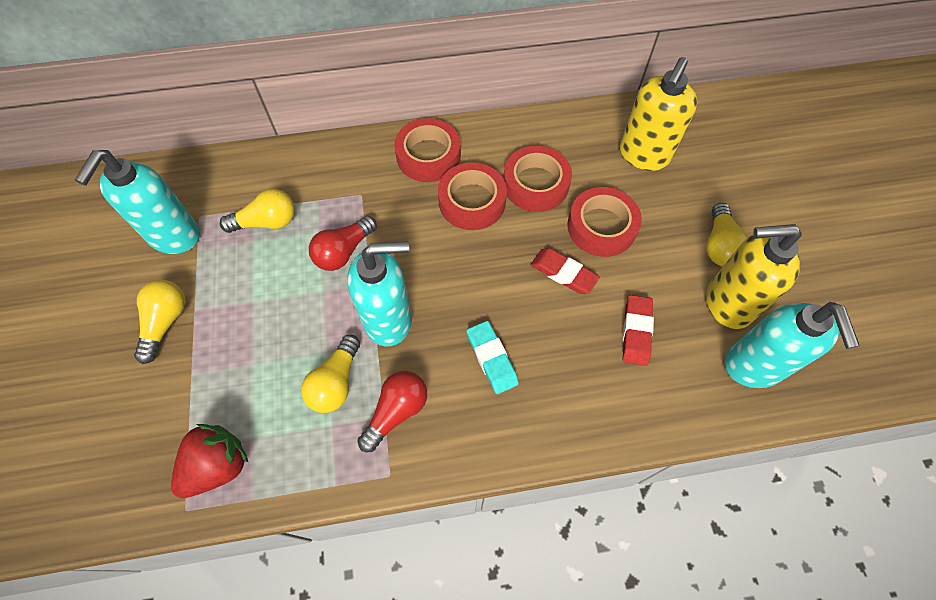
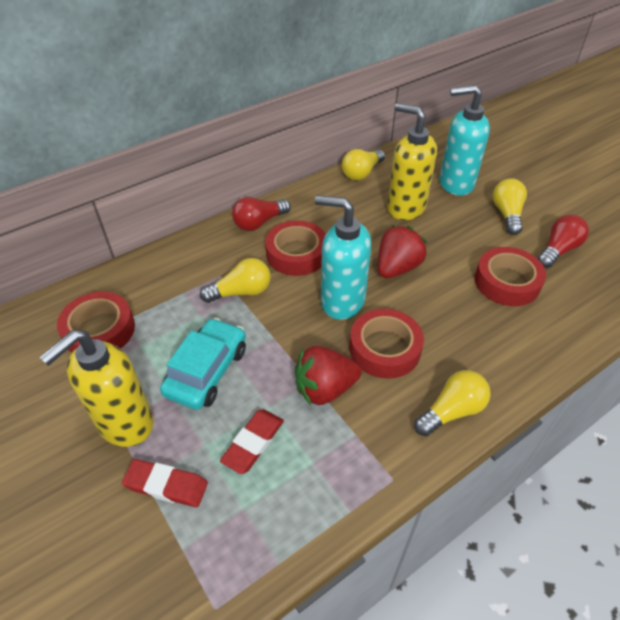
red strawberry: 1 -> 2
turquoise car: 0 -> 1
turquoise eraser: 1 -> 0
turquoise soap dispenser: 3 -> 2

